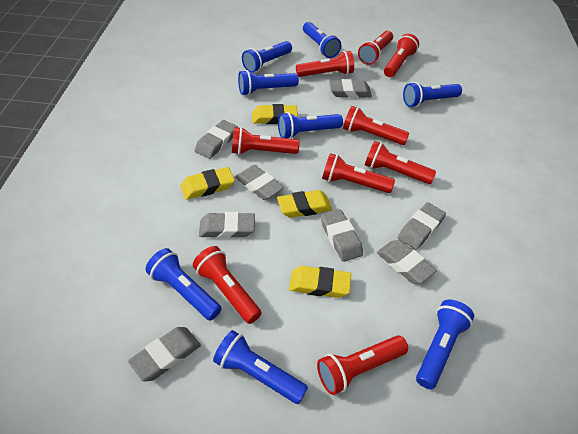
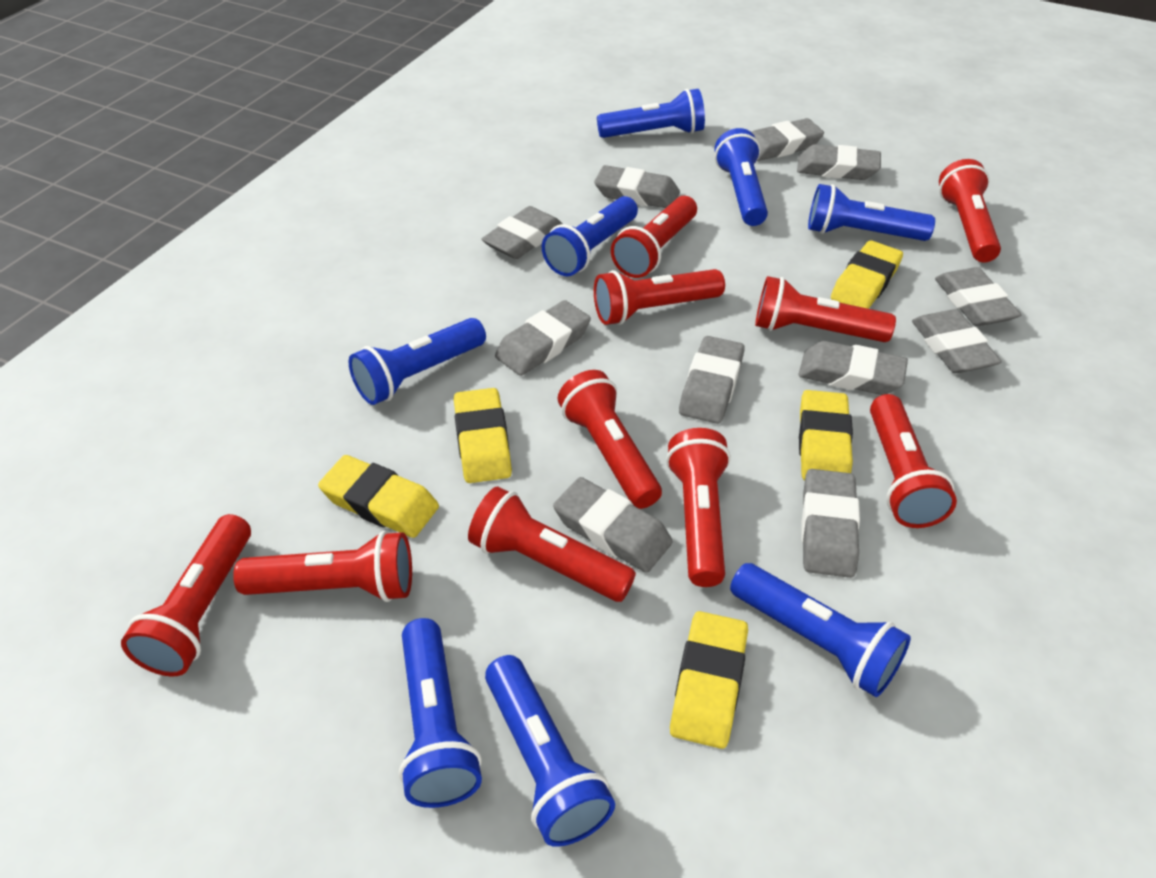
grey eraser: 8 -> 11
red flashlight: 9 -> 10
yellow eraser: 4 -> 5

